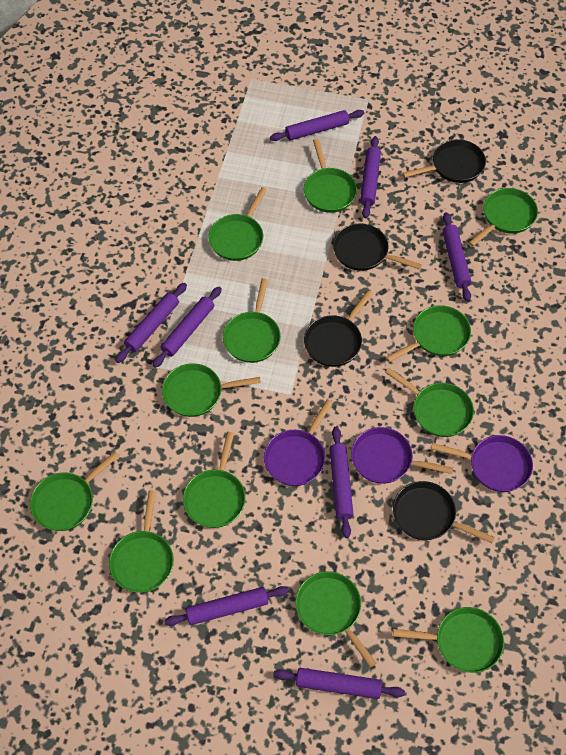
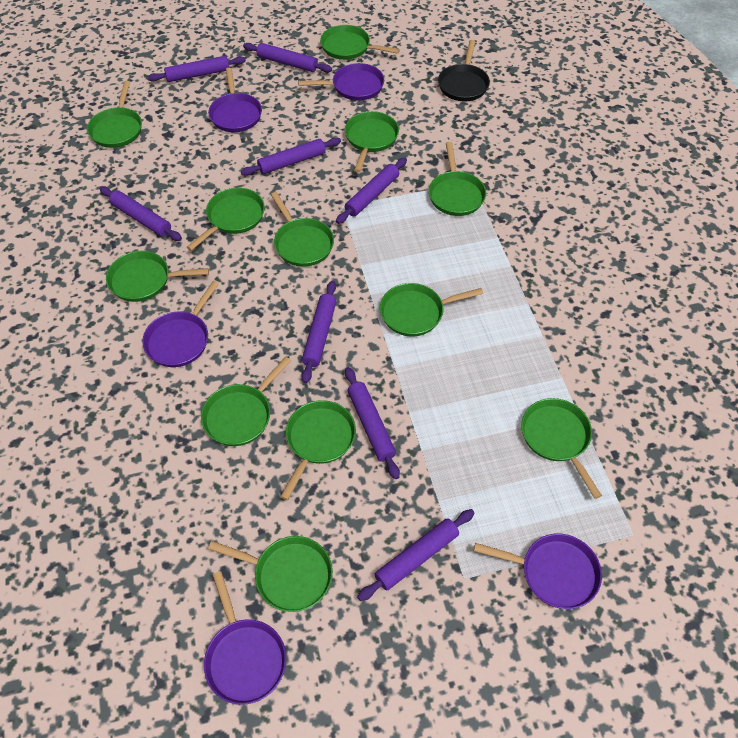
black pan: 4 -> 1
purple pan: 3 -> 5

